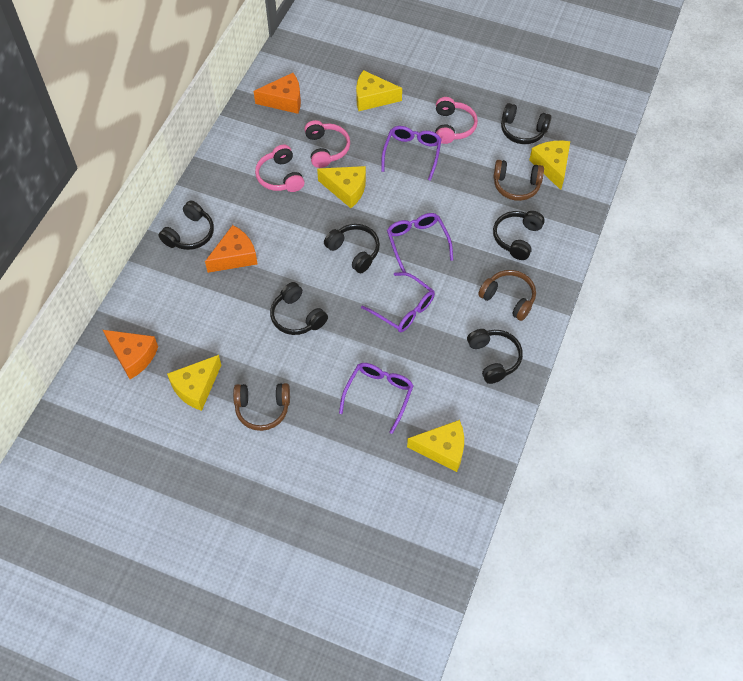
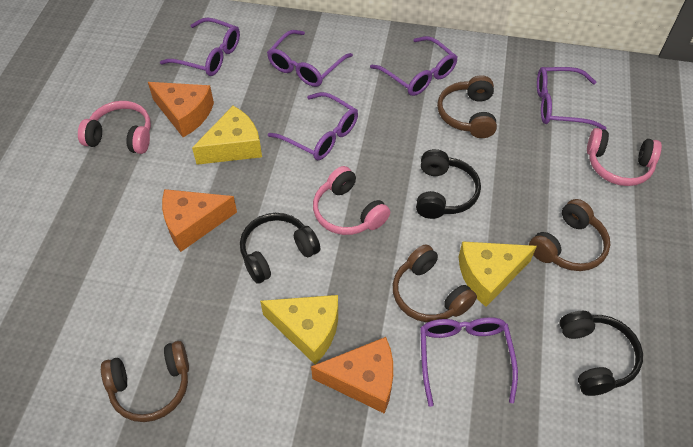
black headphones: 6 -> 3
brown headphones: 3 -> 4
purple glasses: 4 -> 6
yellow cheese: 5 -> 3

